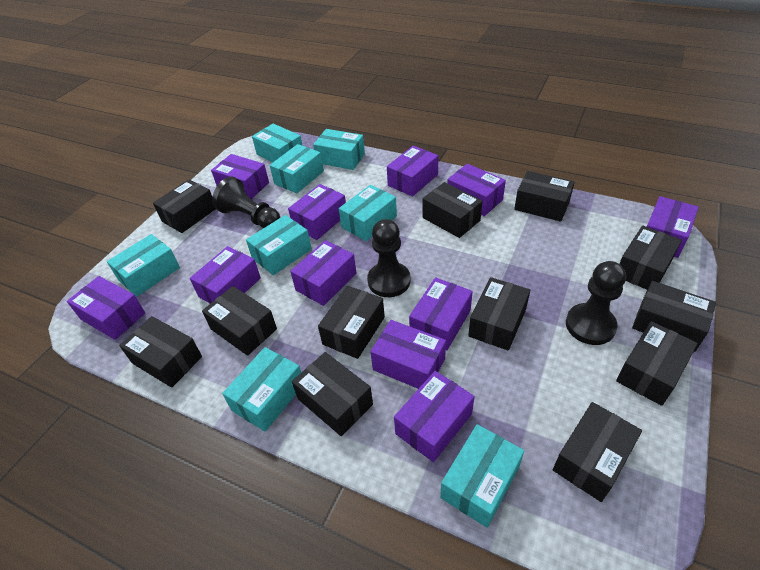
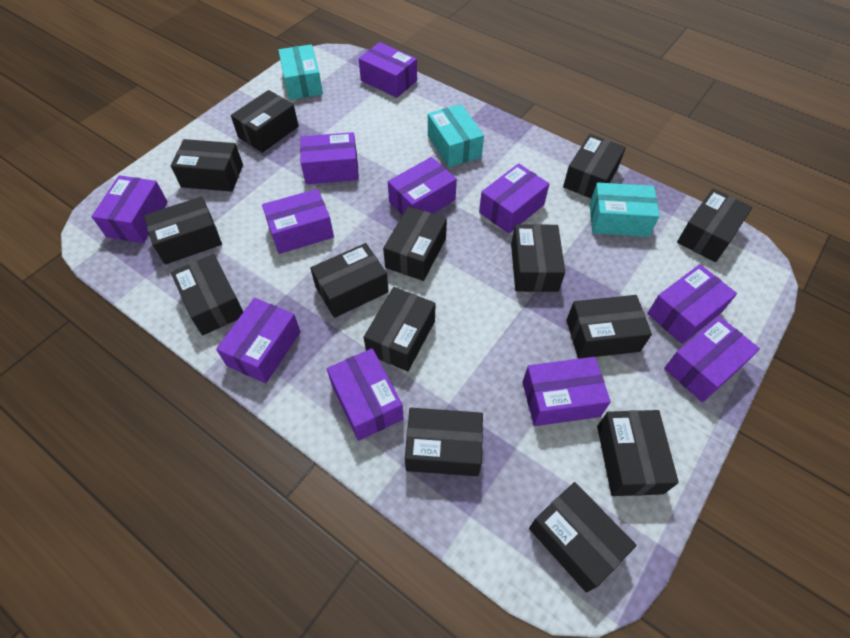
black box: 12 -> 14
black pawn: 3 -> 0
turquoise box: 8 -> 3

